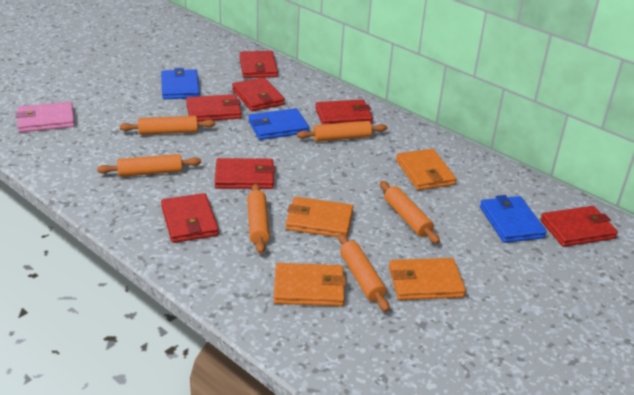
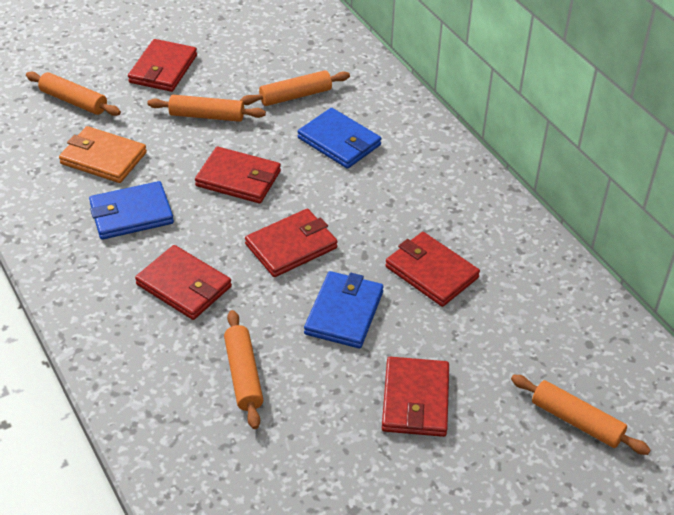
orange rolling pin: 6 -> 5
orange wallet: 4 -> 1
pink wallet: 1 -> 0
red wallet: 7 -> 6

